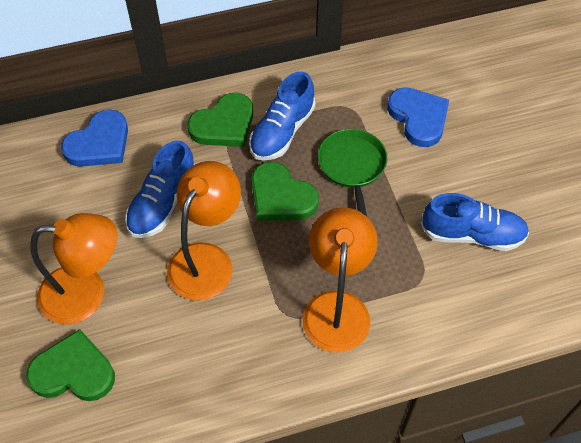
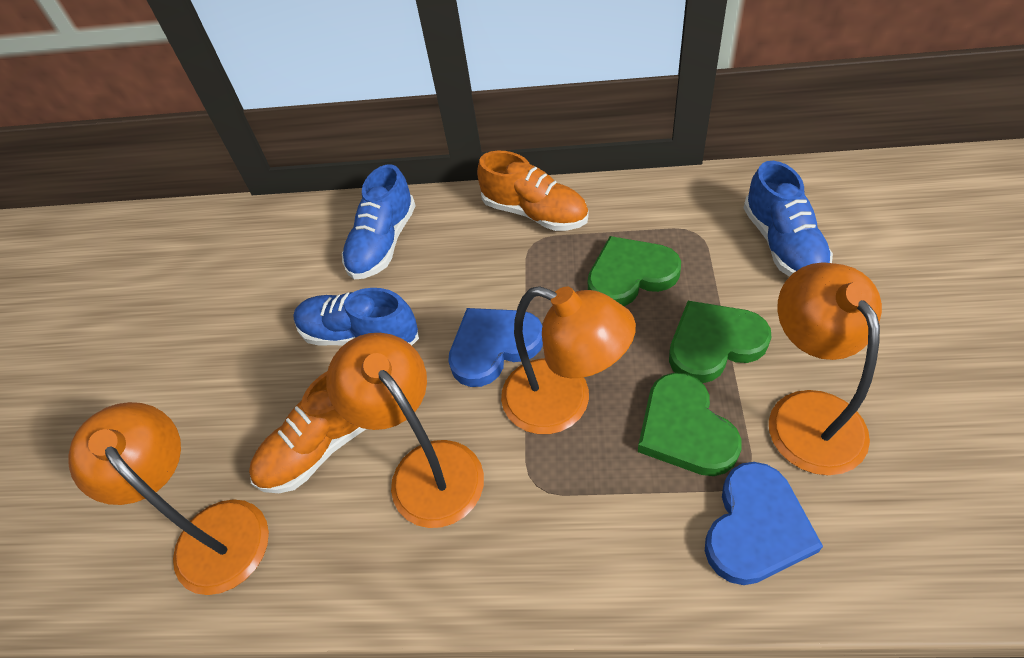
green pan: 1 -> 0
orange lamp: 3 -> 4
orange shoe: 0 -> 2

